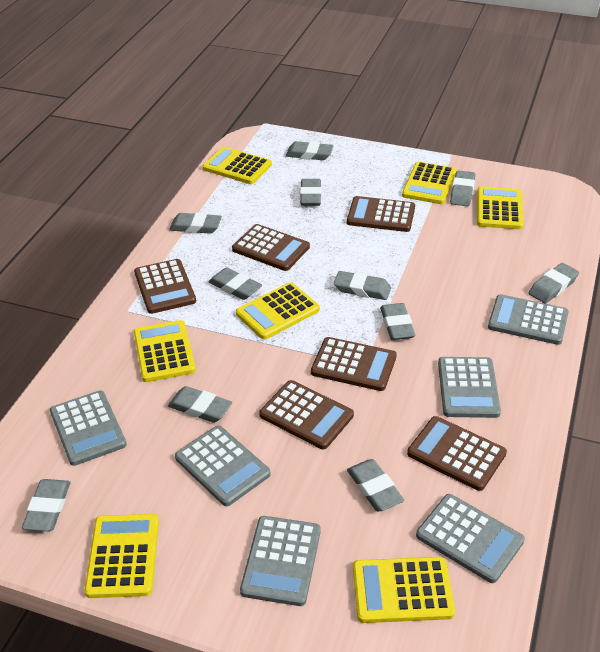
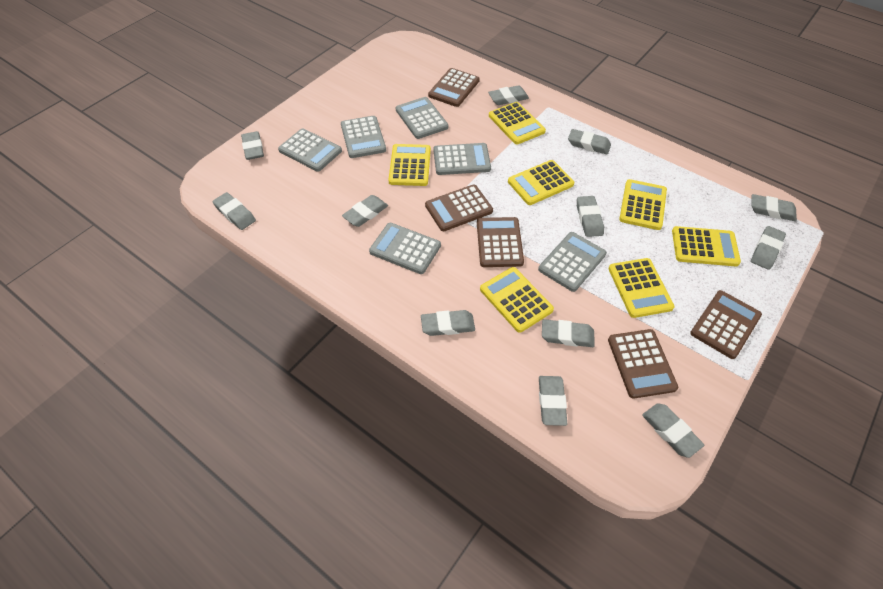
brown calculator: 6 -> 5
grey eraser: 11 -> 12

